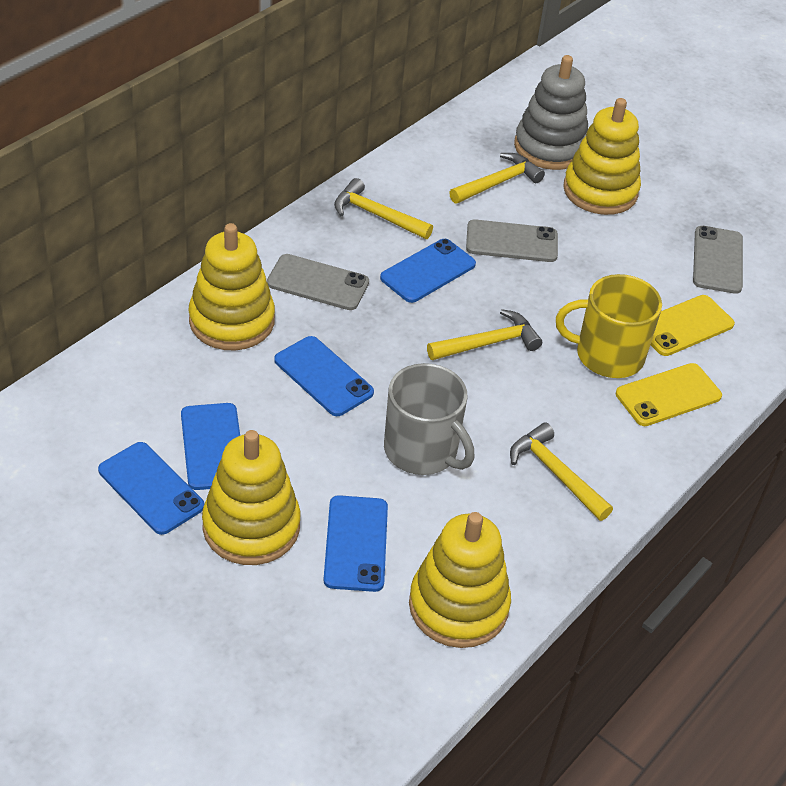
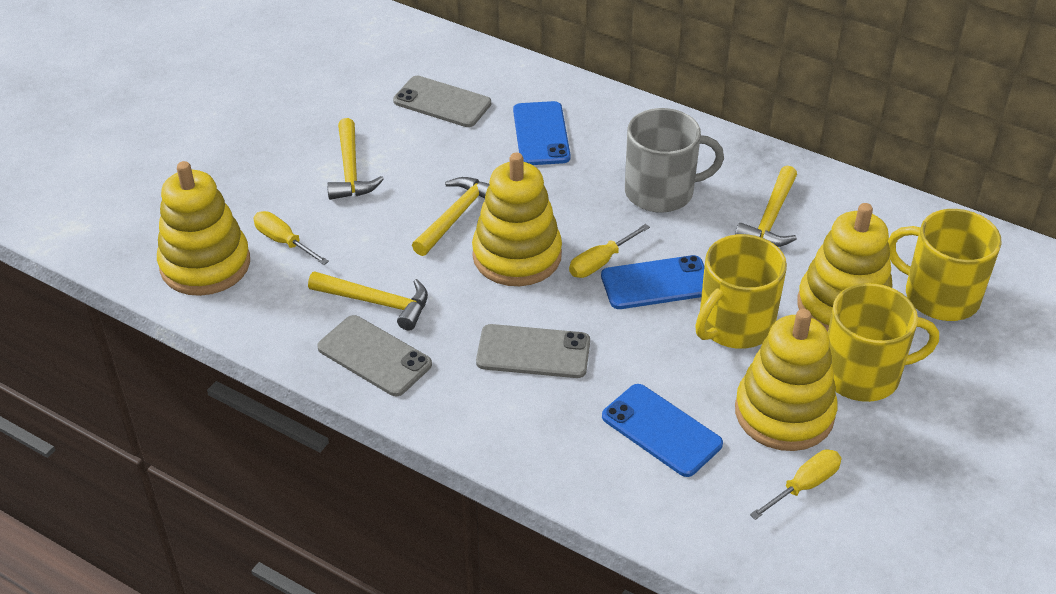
blue phone: 5 -> 3
grey stacking toy: 1 -> 0
yellow mug: 1 -> 3
yellow phone: 2 -> 0
yellow screwdriver: 0 -> 3

